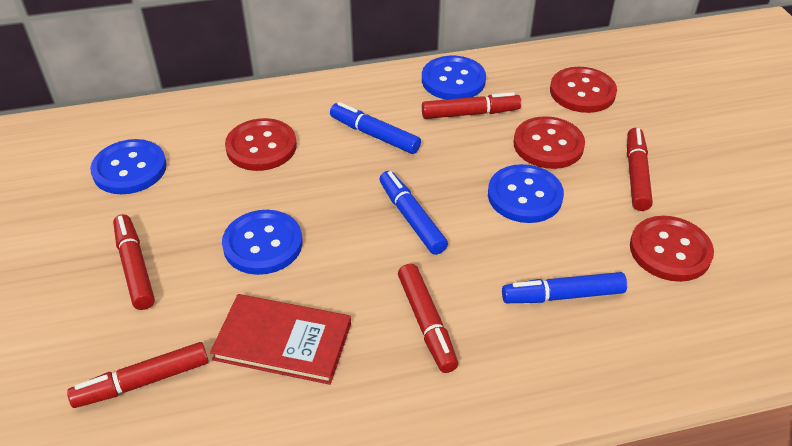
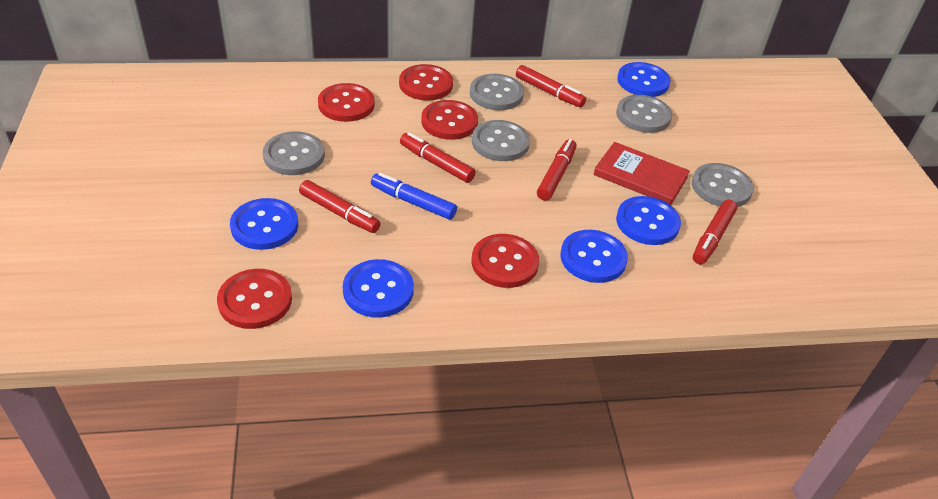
blue button: 4 -> 5
blue marker: 3 -> 1
grey button: 0 -> 5
red button: 4 -> 5

